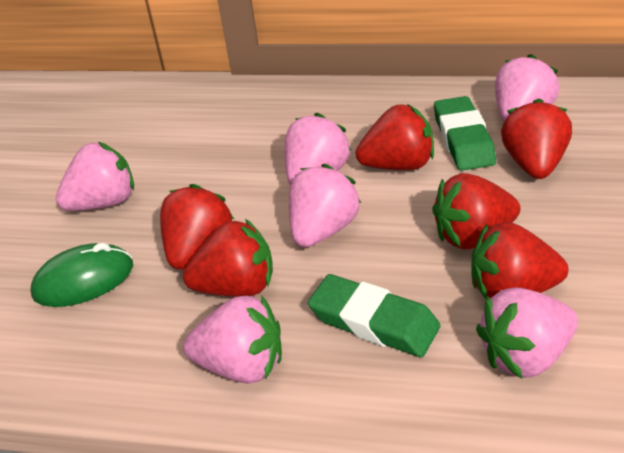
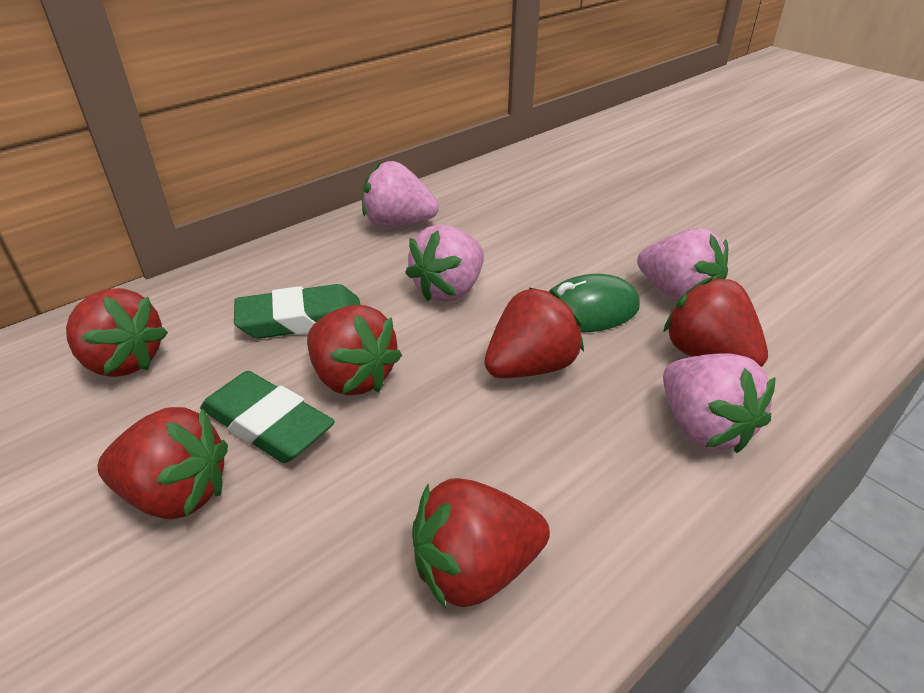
pink strawberry: 6 -> 4

